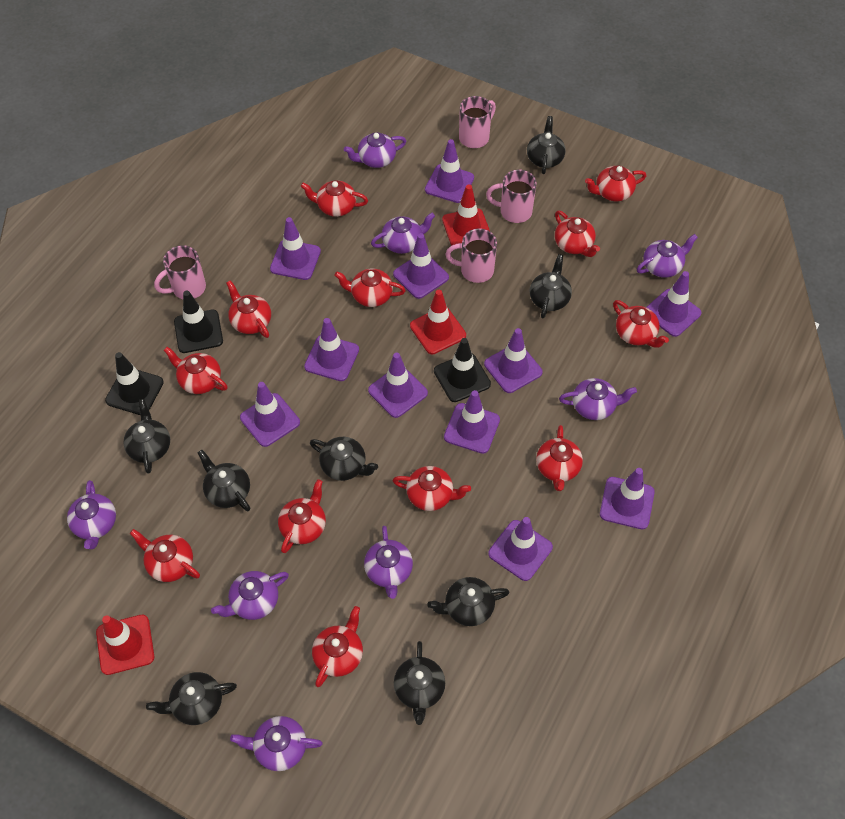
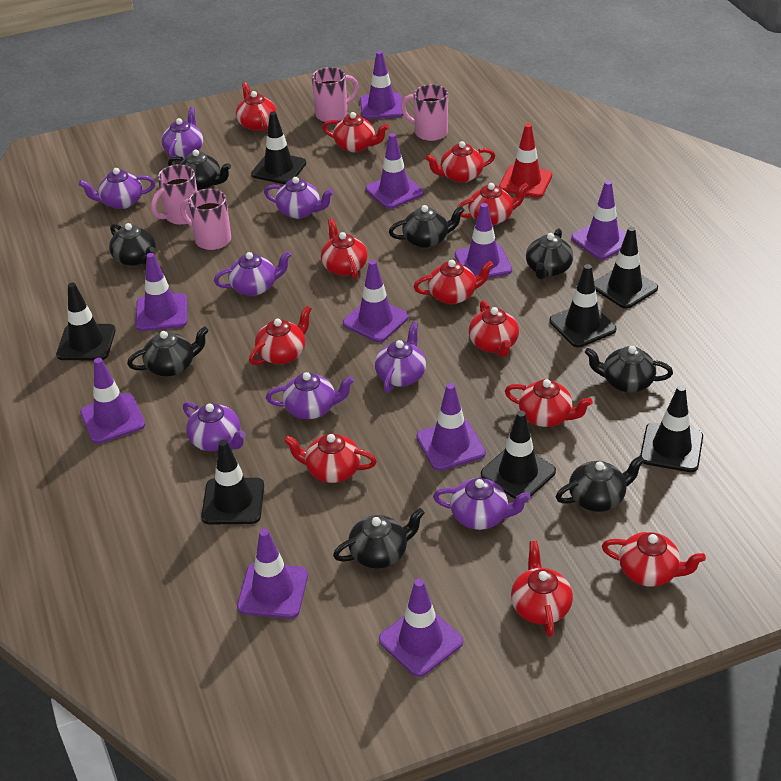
black traffic cone: 3 -> 7
purple traffic cone: 11 -> 10
red traffic cone: 3 -> 1

